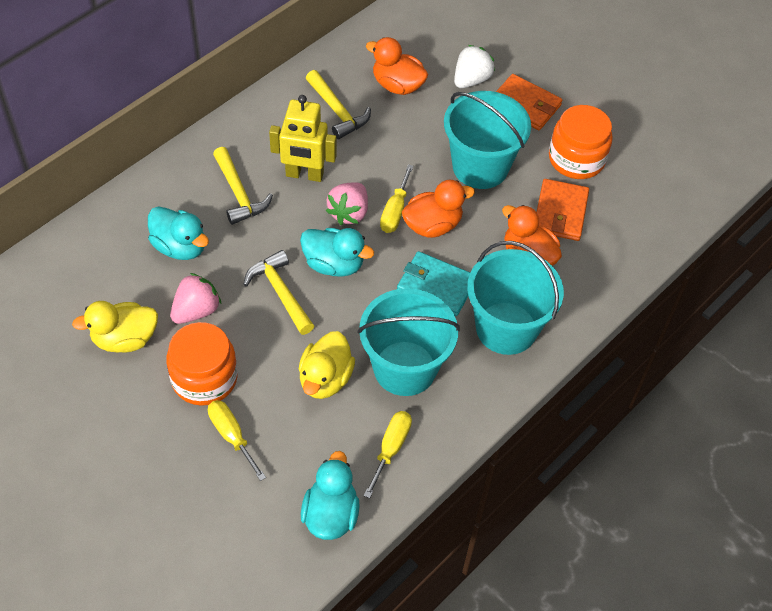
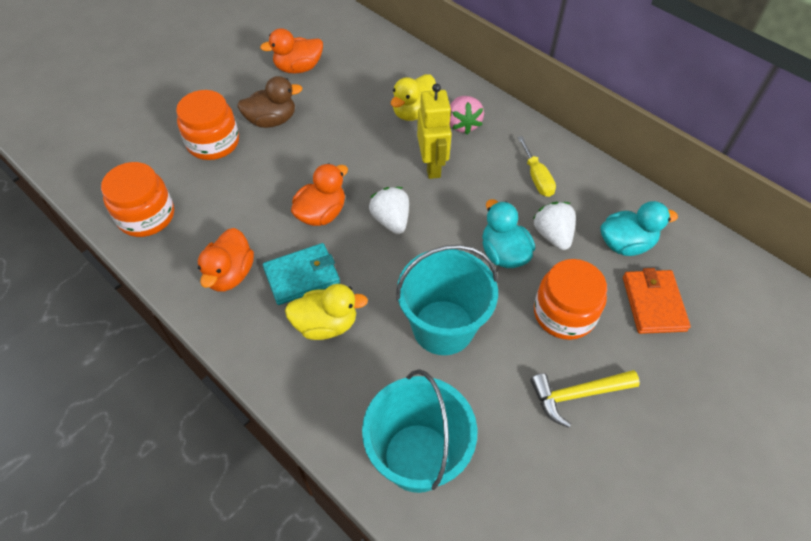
brown duck: 0 -> 1
orange jar: 2 -> 3
orange wallet: 2 -> 1
pink strawberry: 2 -> 1
turquoise bucket: 3 -> 2
turquoise duck: 3 -> 2
white strawberry: 1 -> 2
yellow hammer: 3 -> 1
yellow screwdriver: 3 -> 1

